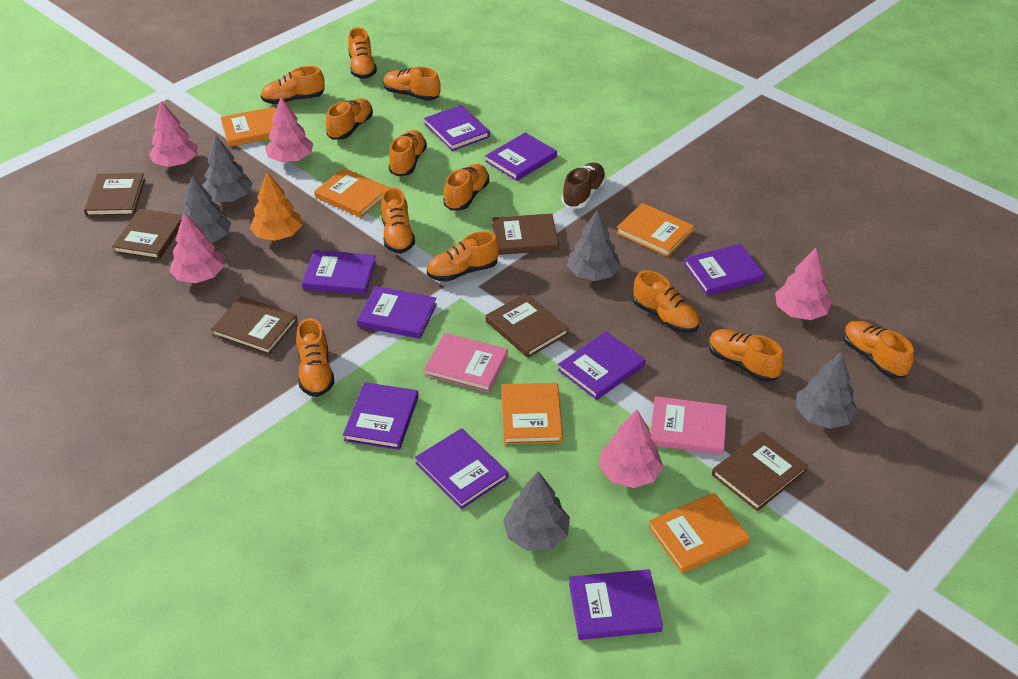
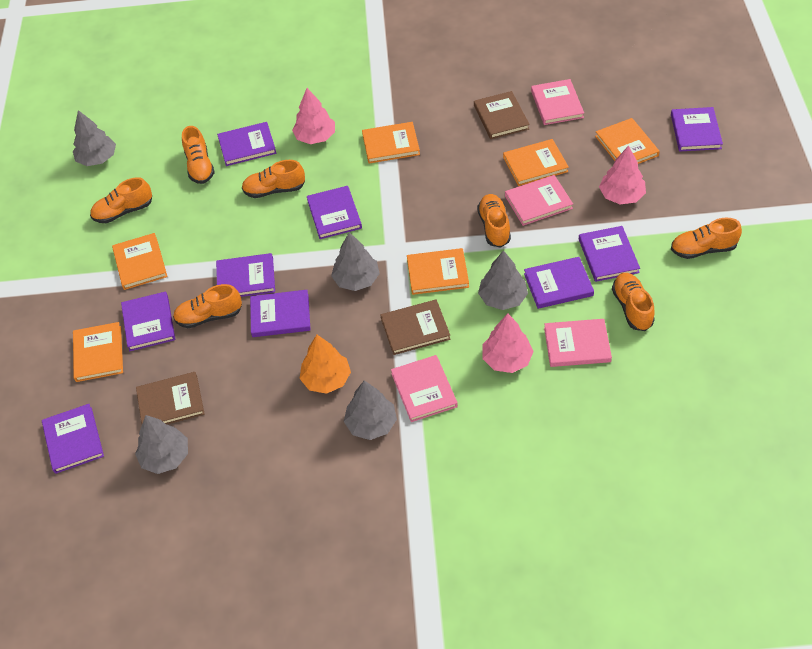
brown book: 6 -> 3
brown shoe: 1 -> 0
orange book: 5 -> 6
orange shoe: 12 -> 7
pink book: 2 -> 4
pink tree: 5 -> 3

